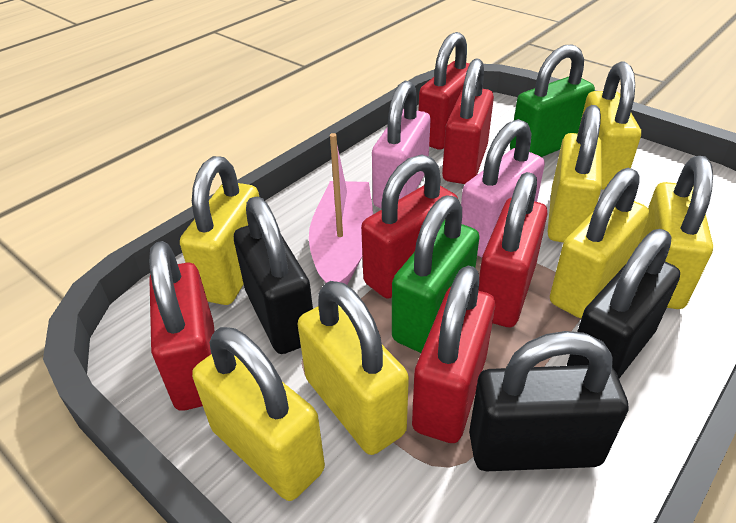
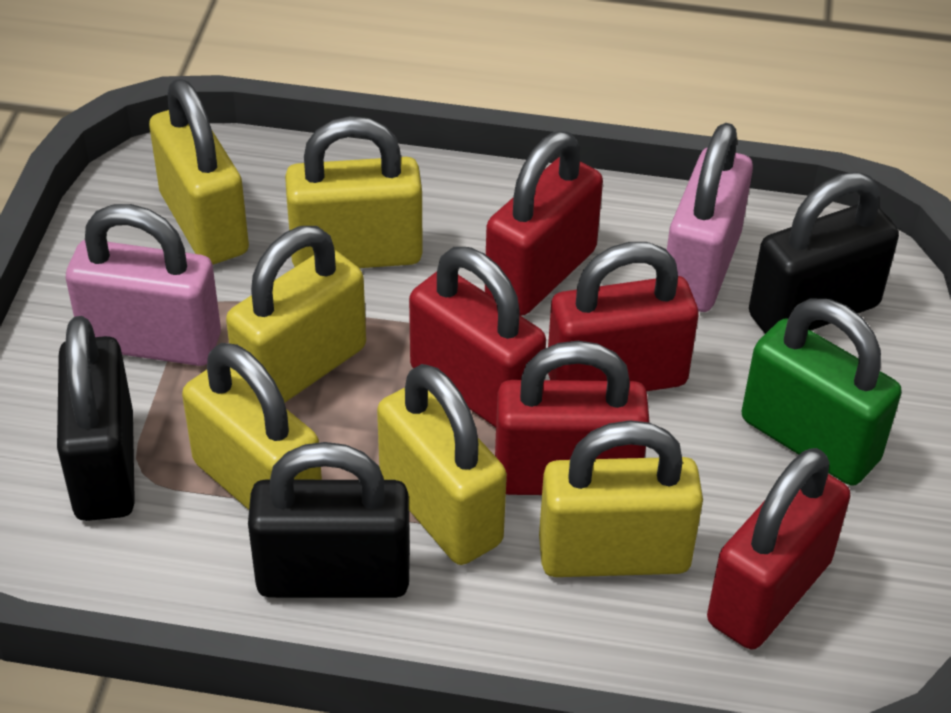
green padlock: 2 -> 1
pink boat: 1 -> 0
red padlock: 6 -> 5
yellow padlock: 7 -> 6

